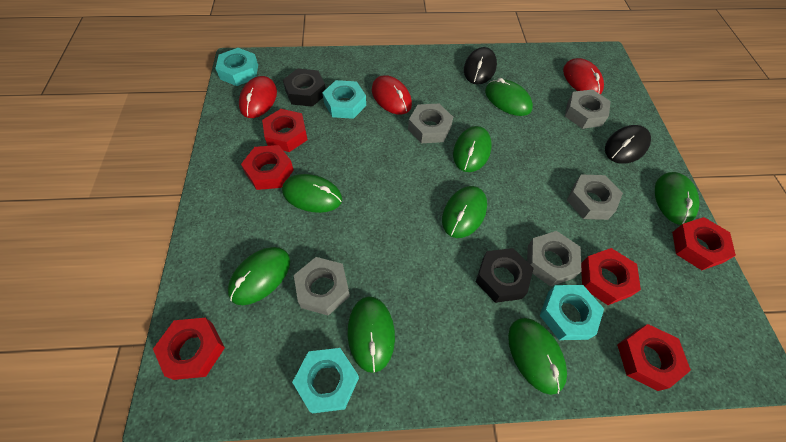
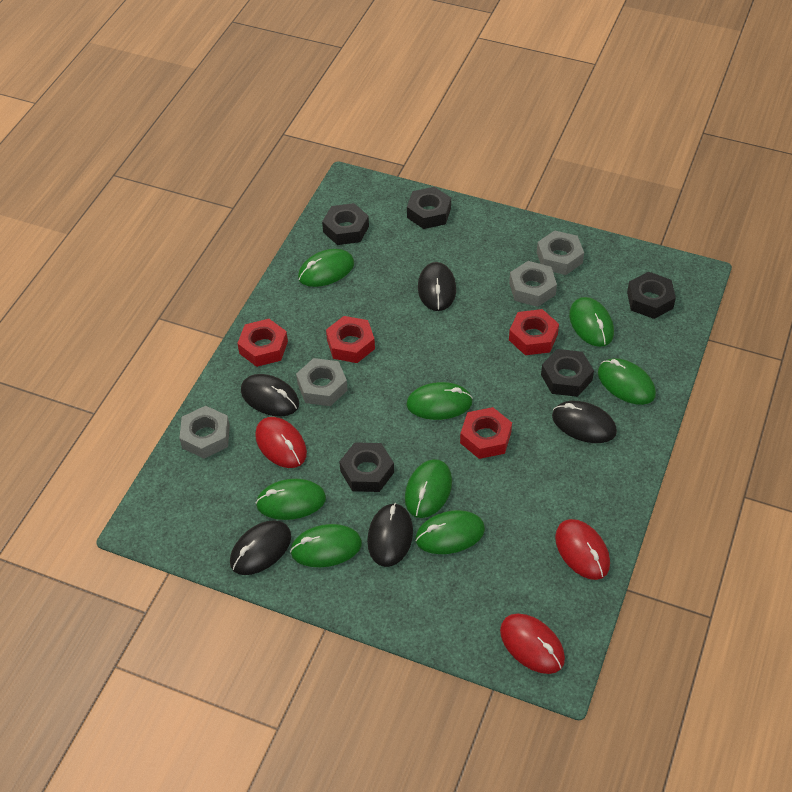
black mouse: 2 -> 5
black nut: 2 -> 5
grey nut: 5 -> 4
red nut: 6 -> 4
turquoise nut: 4 -> 0

